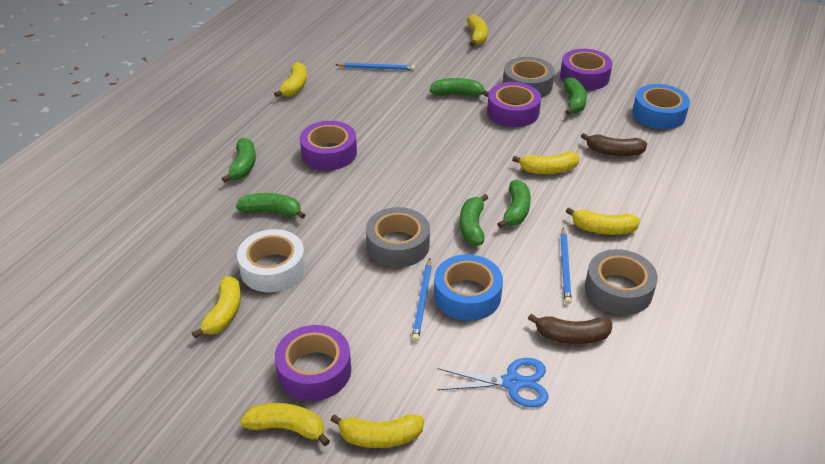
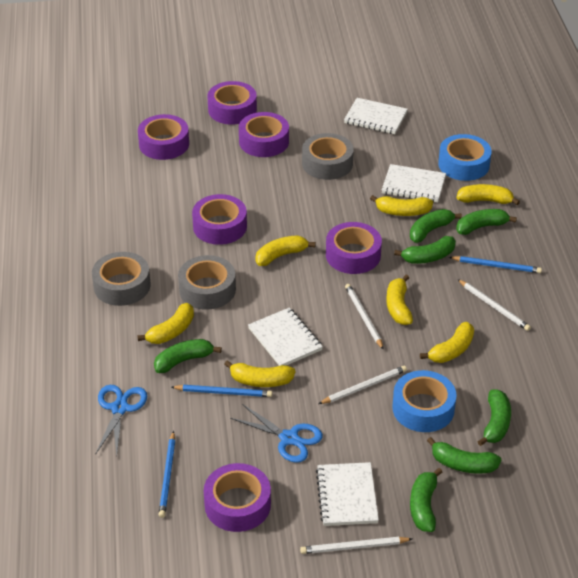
blue scissors: 1 -> 2
brown banana: 2 -> 0
green banana: 6 -> 7
purple tape: 4 -> 6
white notebook: 0 -> 4
white pencil: 0 -> 4
white tape: 1 -> 0

